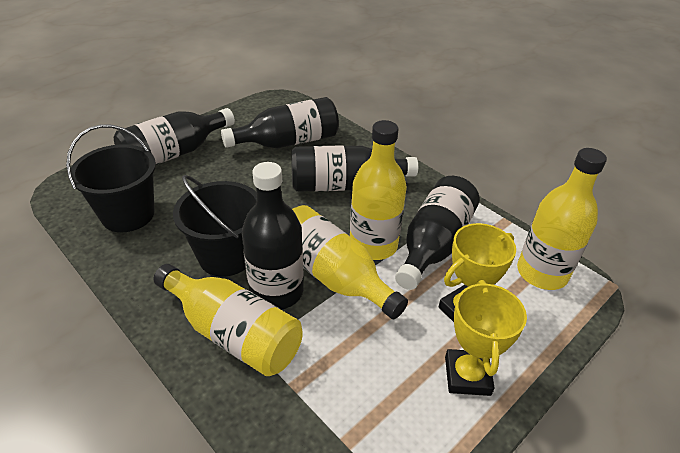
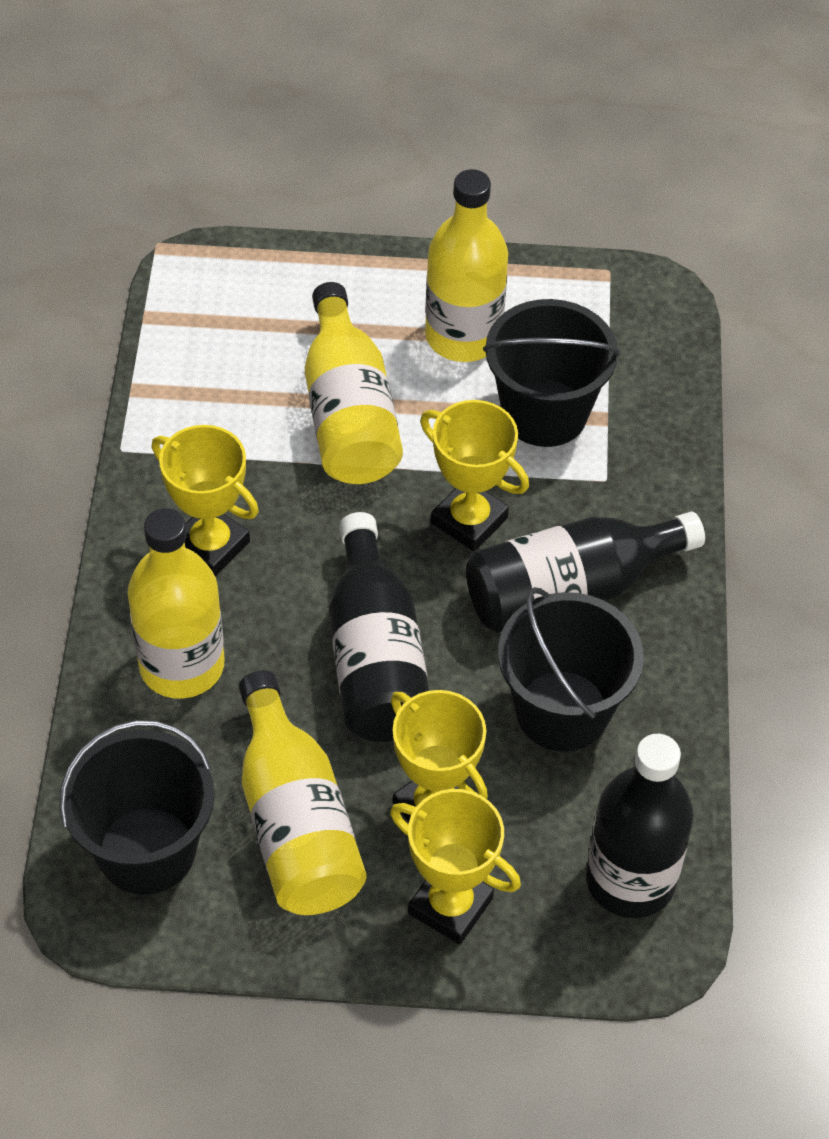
black bottle: 5 -> 3
black bucket: 2 -> 3
yellow trophy: 2 -> 4

